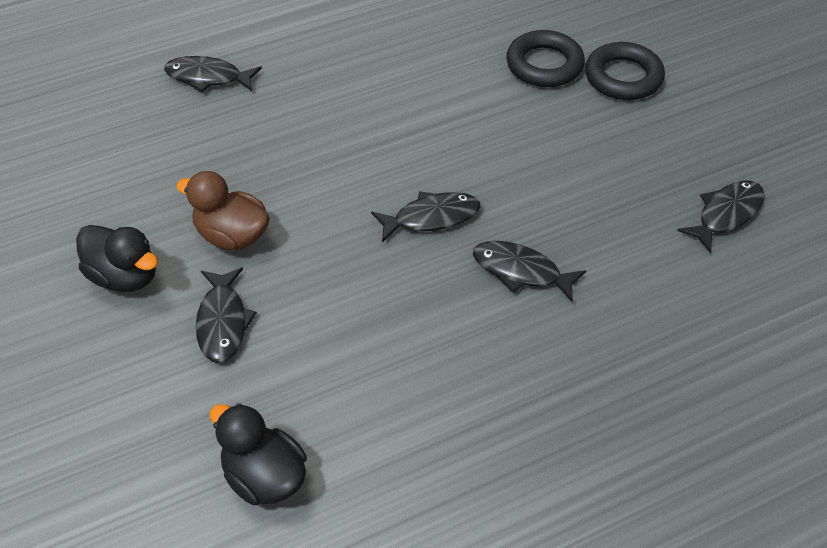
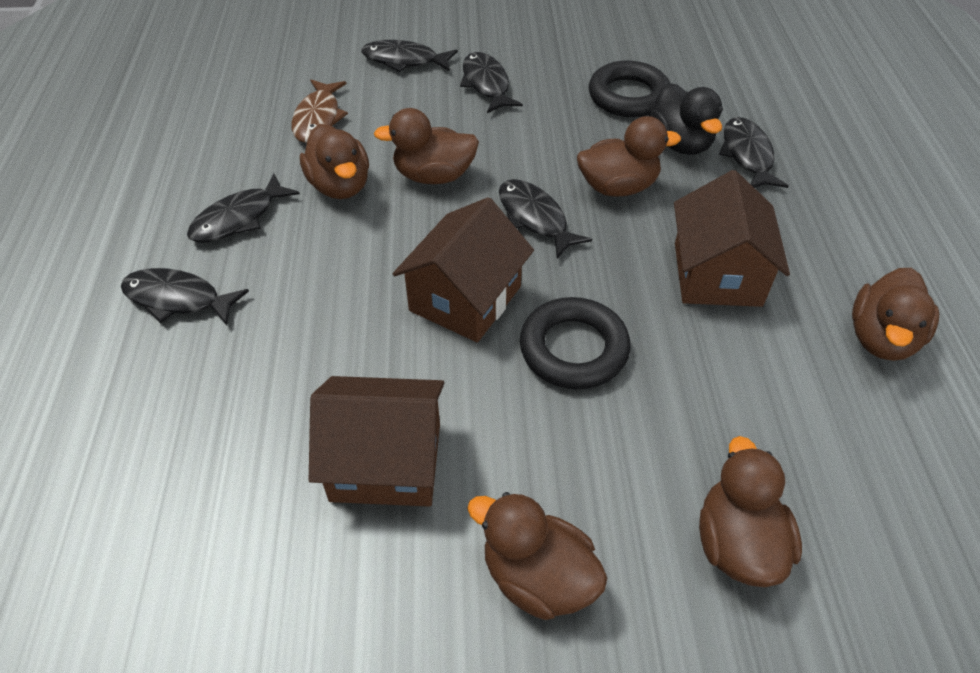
black duck: 2 -> 1
black fish: 5 -> 6
brown duck: 1 -> 6
brown fish: 0 -> 1
brown house: 0 -> 3

